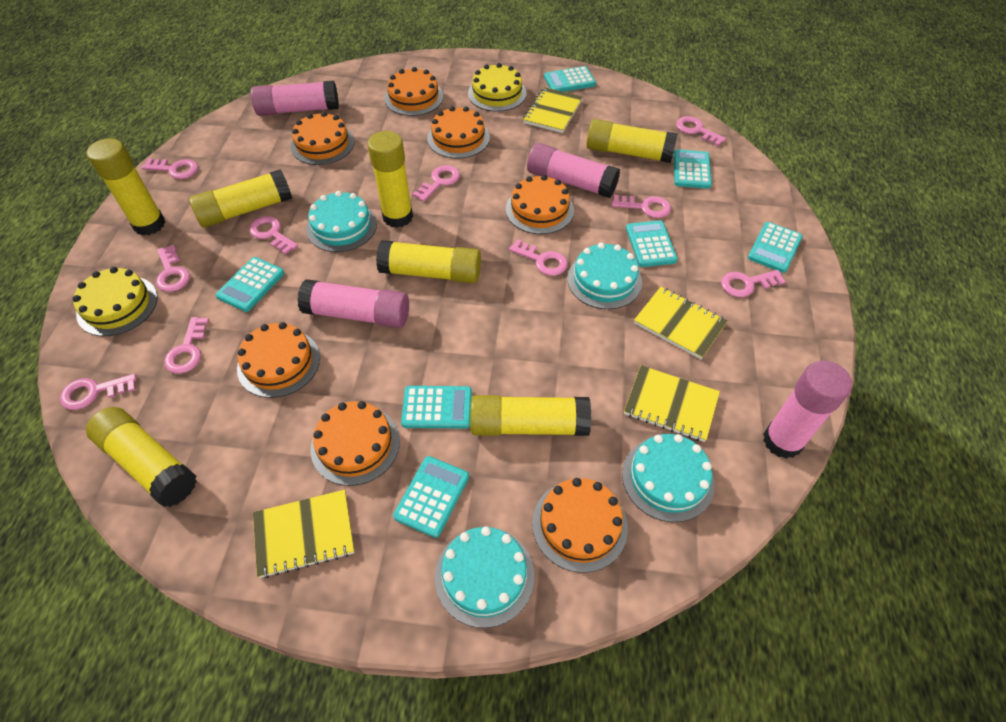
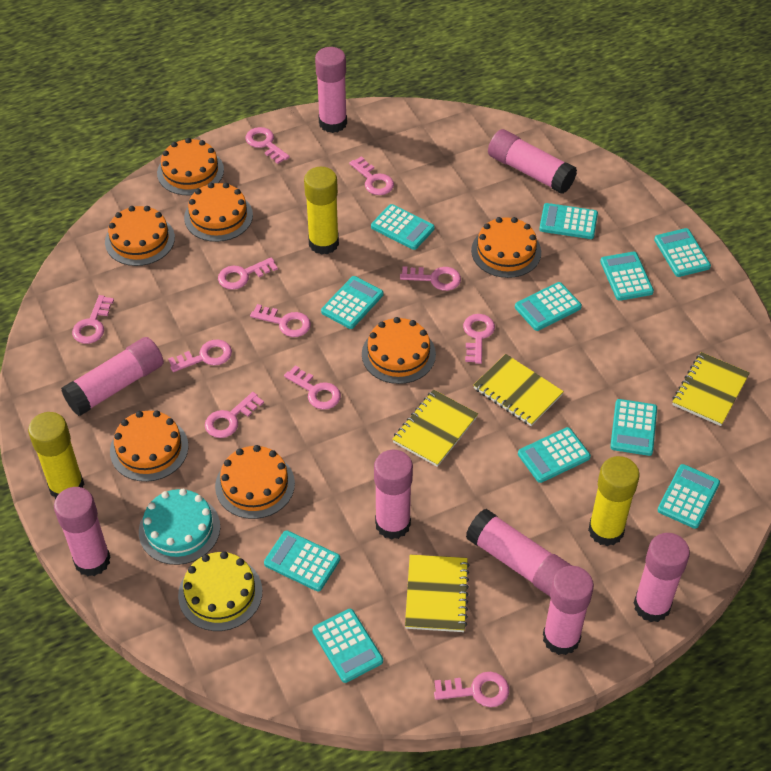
pink glue stick: 4 -> 8
pink key: 10 -> 11
turquoise cake: 4 -> 1
turquoise calculator: 7 -> 11
yellow cake: 2 -> 1
yellow glue stick: 7 -> 3

